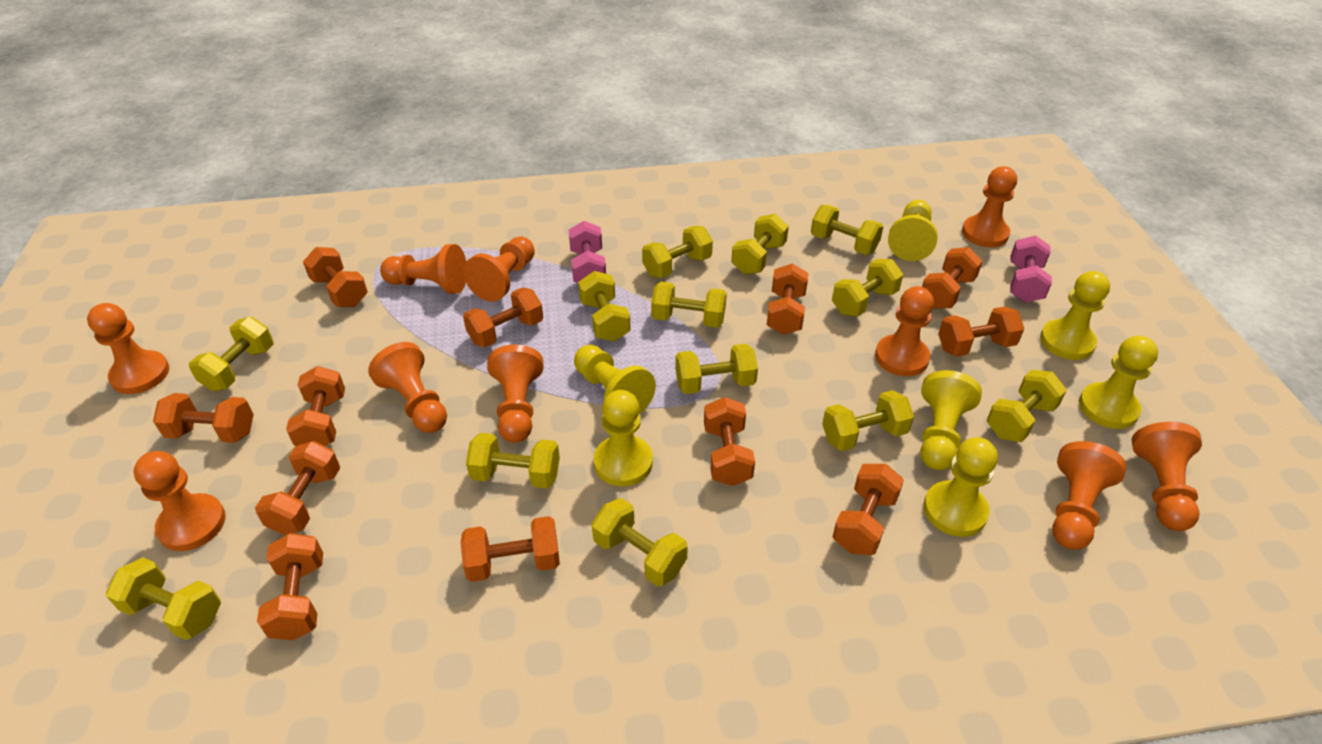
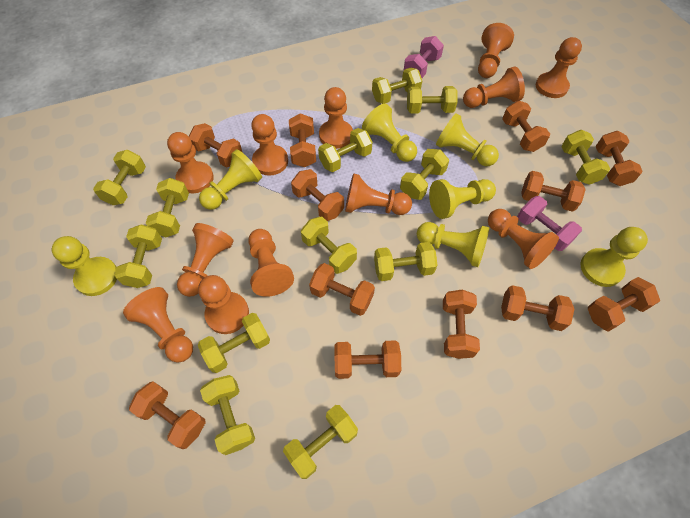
orange pawn: 10 -> 12

